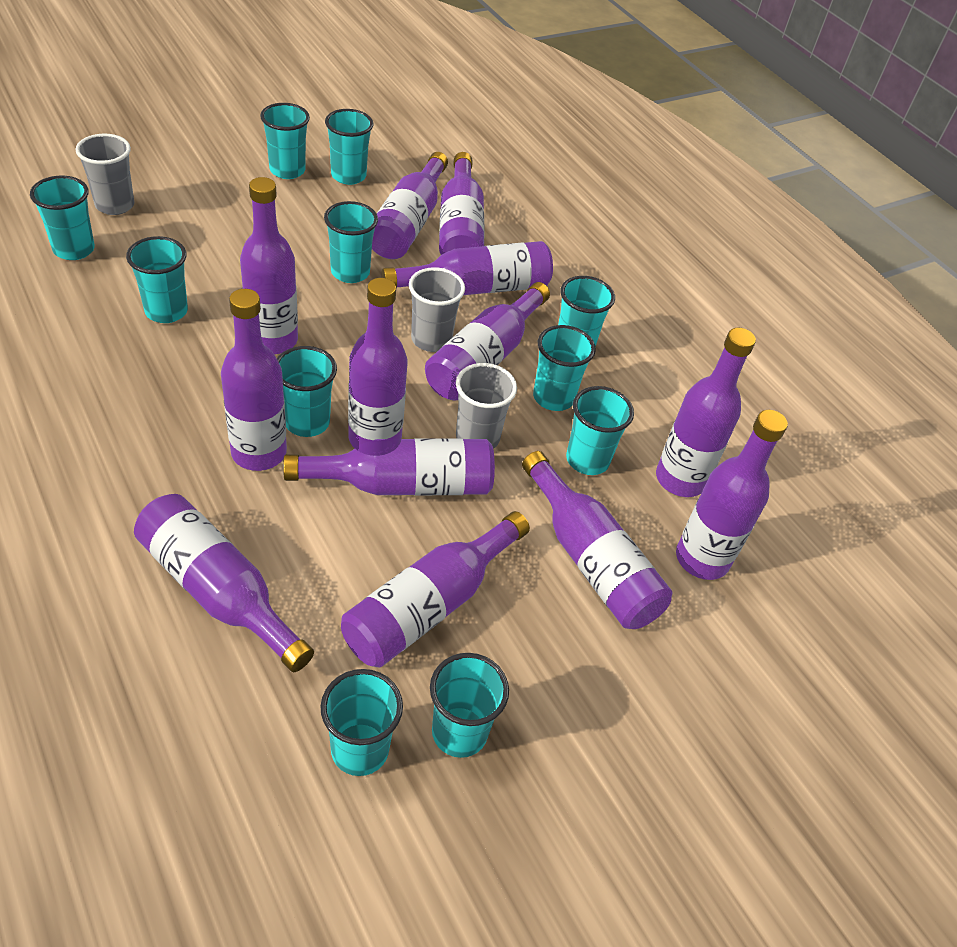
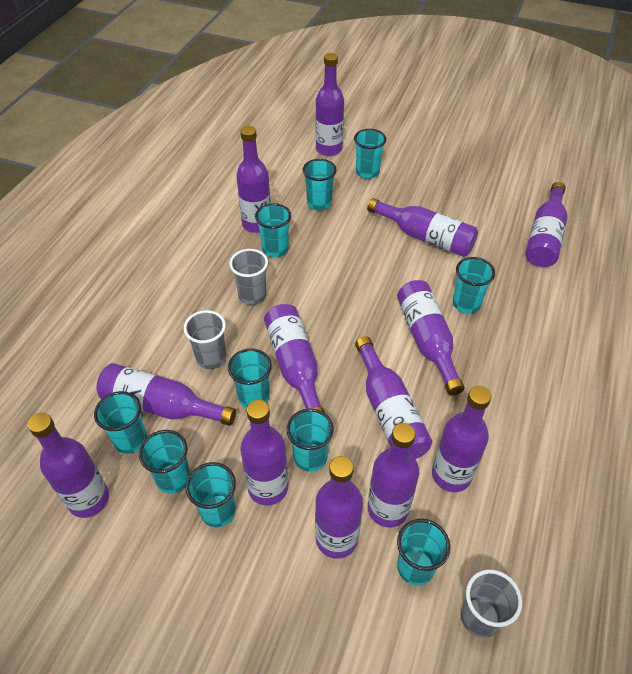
turquoise cup: 11 -> 10

